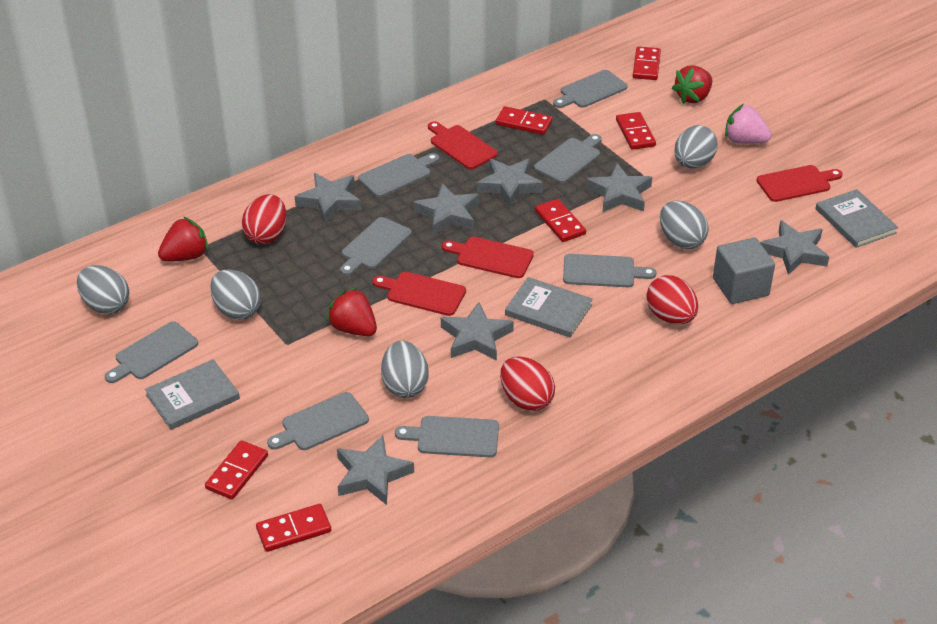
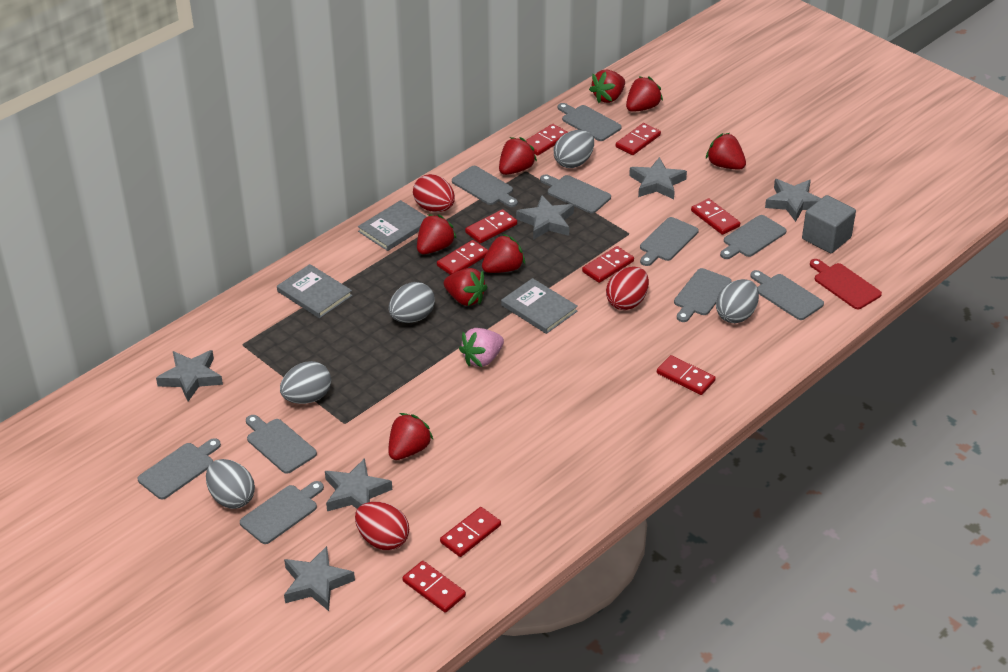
grey cutting board: 8 -> 10
grey star: 7 -> 6
red cutting board: 4 -> 1
red domino: 6 -> 9
red strawberry: 3 -> 8

